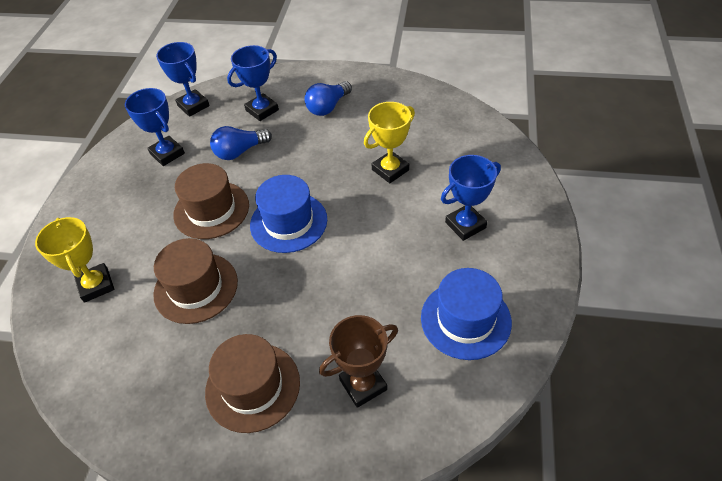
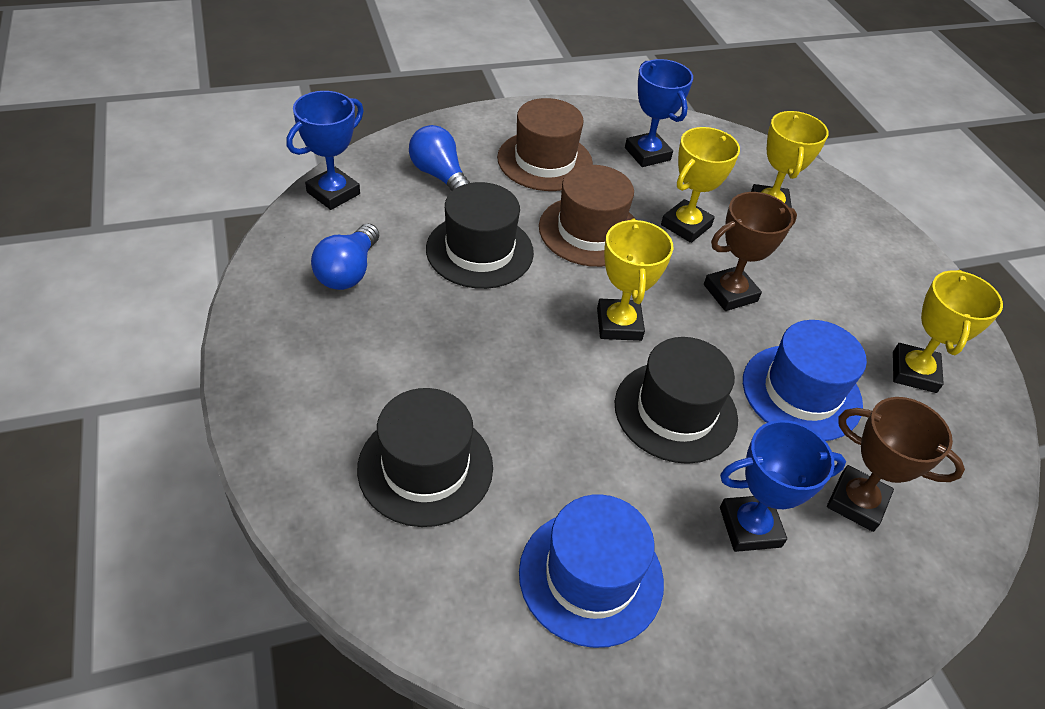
black hat: 0 -> 3
blue trophy: 4 -> 3
brown hat: 3 -> 2
brown trophy: 1 -> 2
yellow trophy: 2 -> 4

